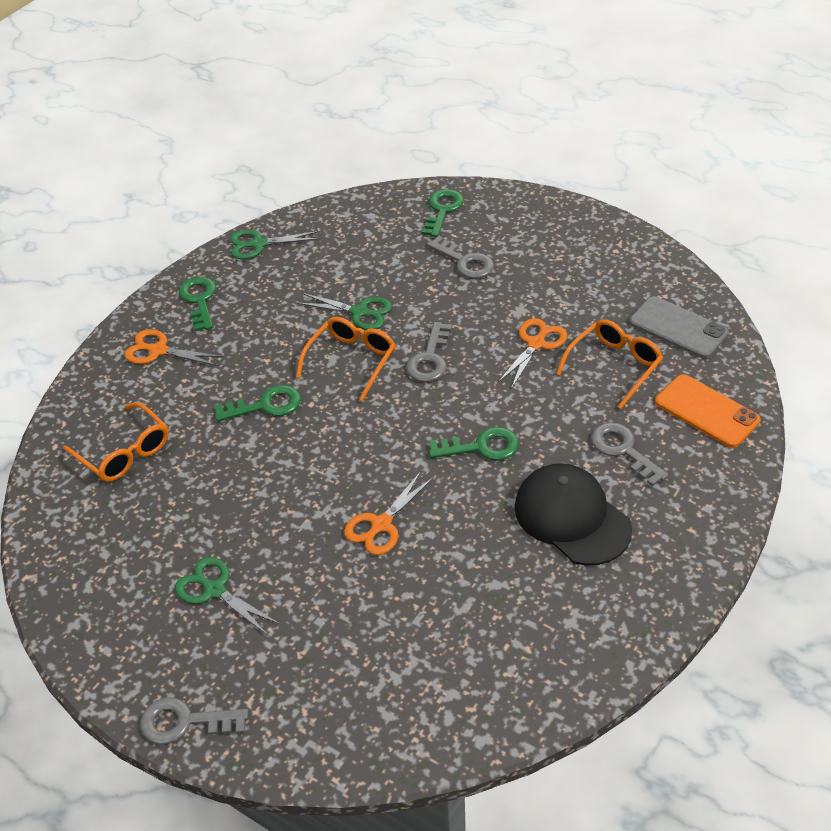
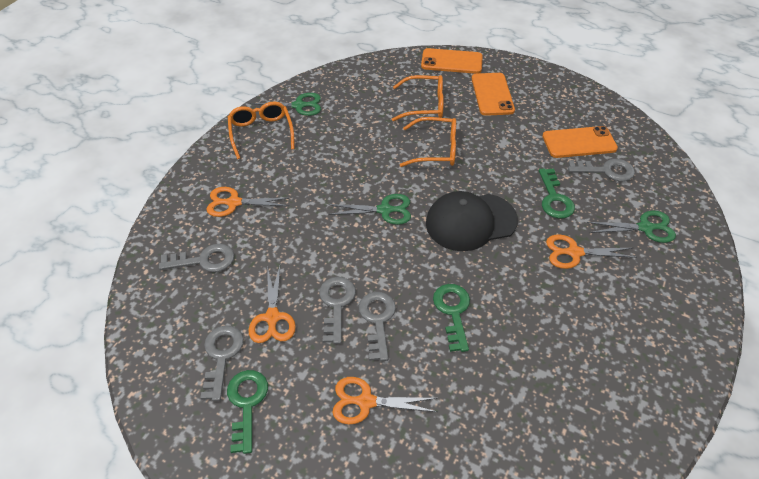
green key: 4 -> 3
grey key: 4 -> 5
grey phone: 1 -> 0
orange phone: 1 -> 3
orange scissors: 3 -> 4

